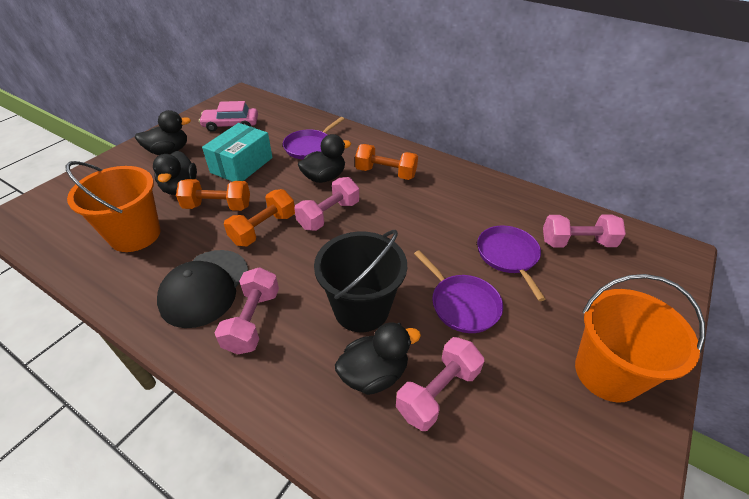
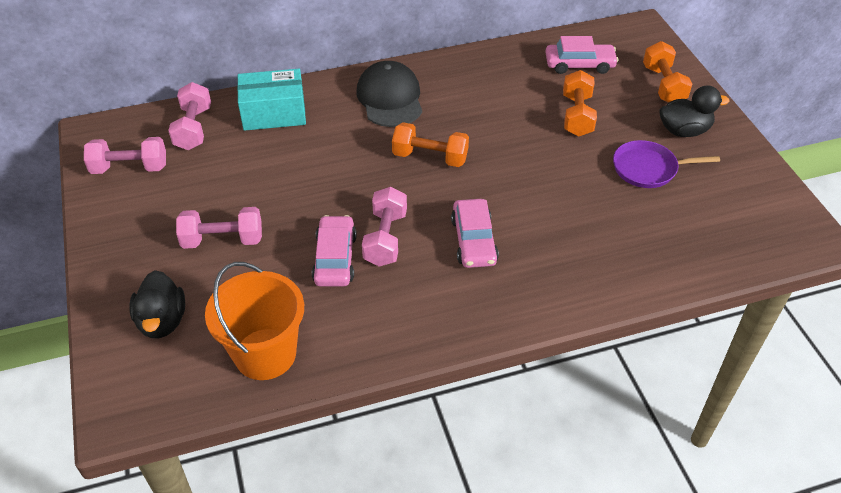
black bucket: 1 -> 0
black duck: 4 -> 2
orange bucket: 2 -> 1
pink car: 1 -> 3
purple pan: 3 -> 1

